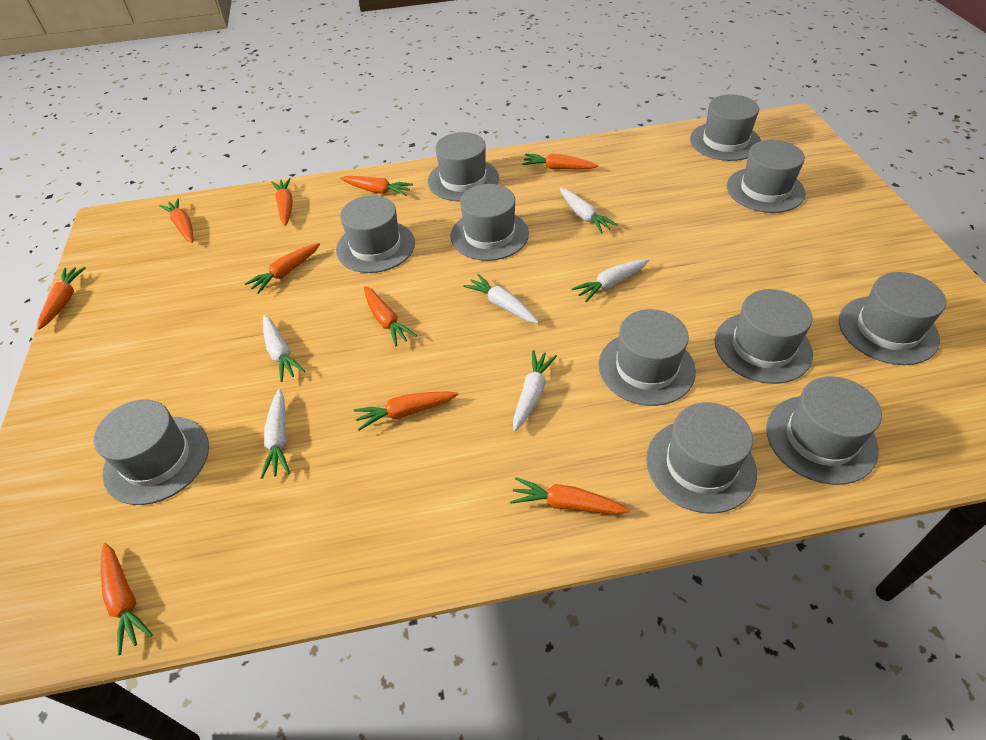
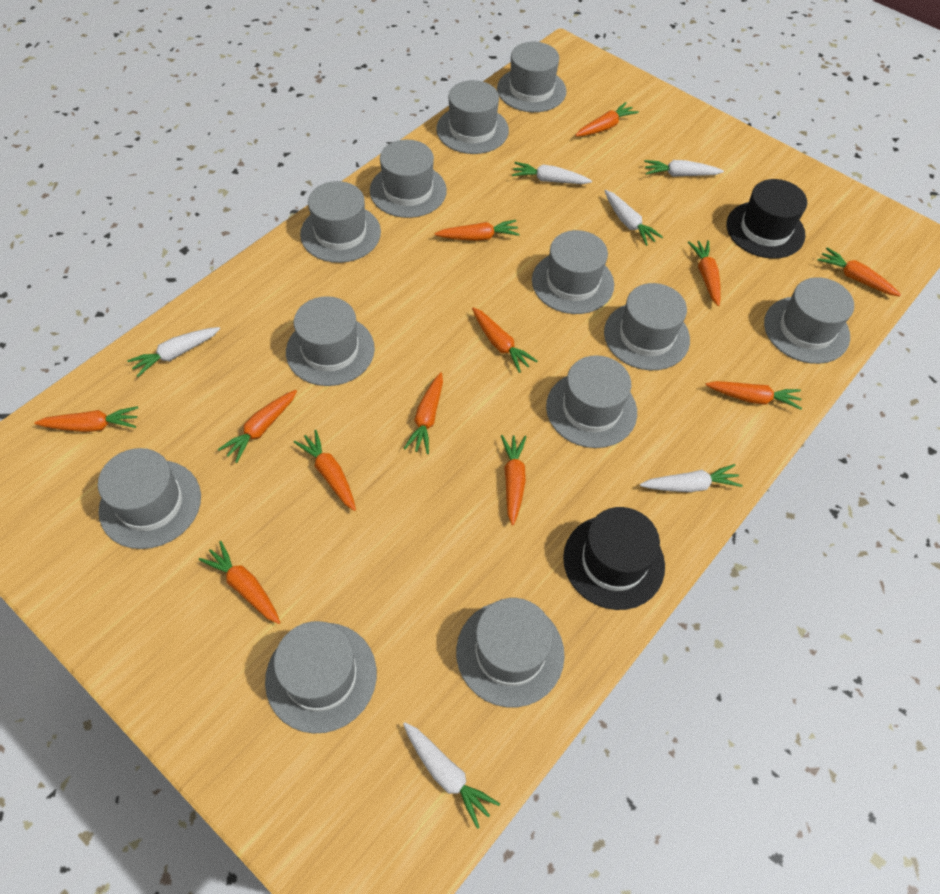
black hat: 0 -> 2
grey hat: 11 -> 12
orange carrot: 10 -> 12

